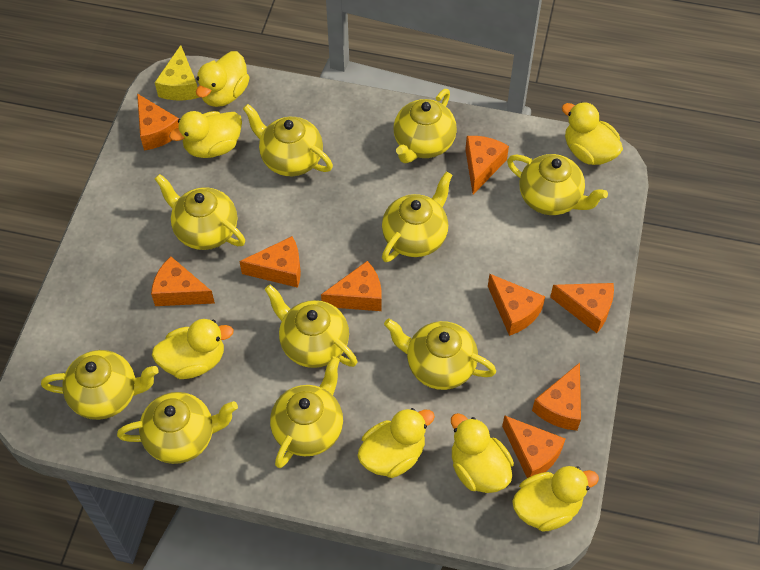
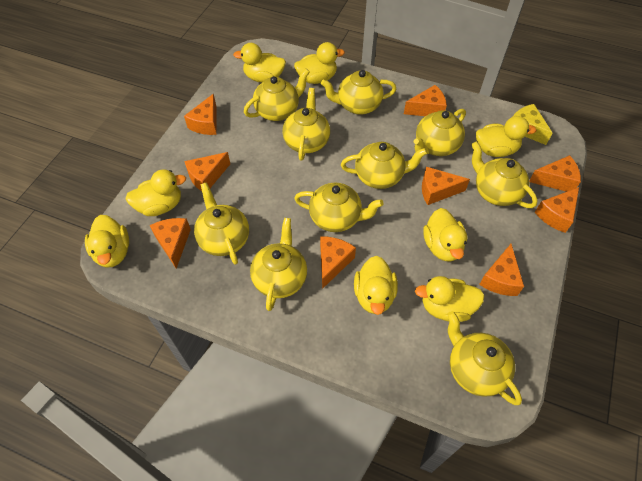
yellow duck: 7 -> 8

